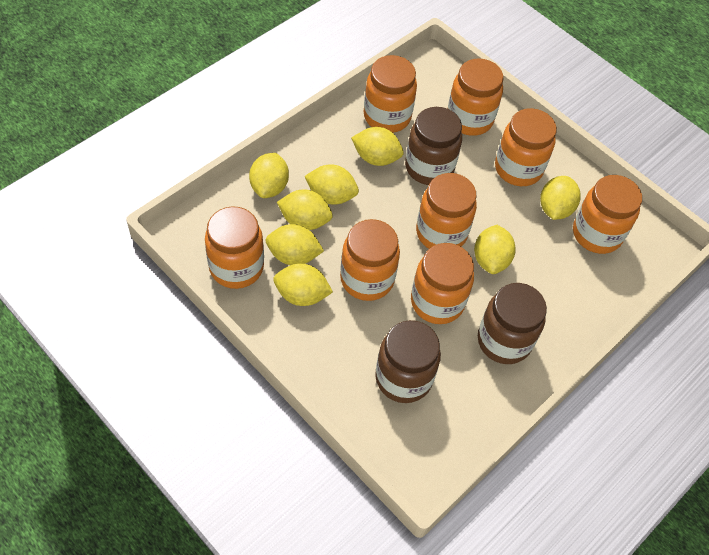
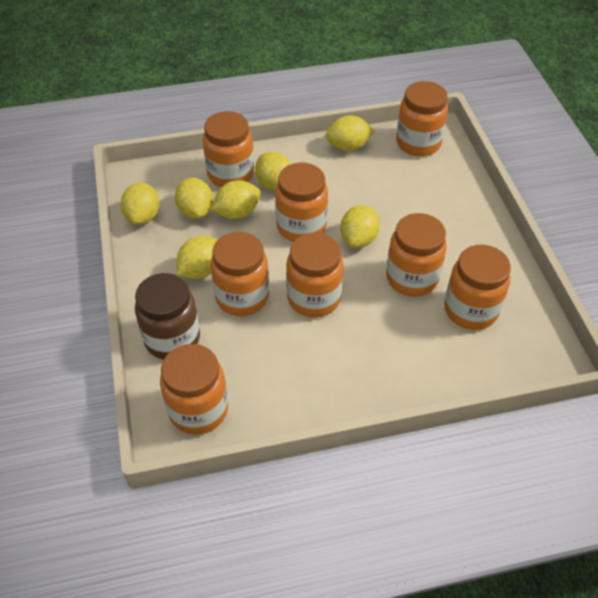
brown jar: 3 -> 1
yellow lemon: 8 -> 7

